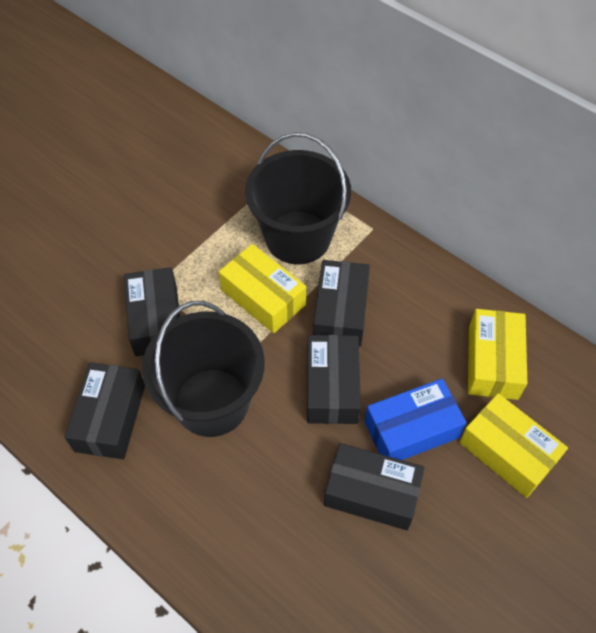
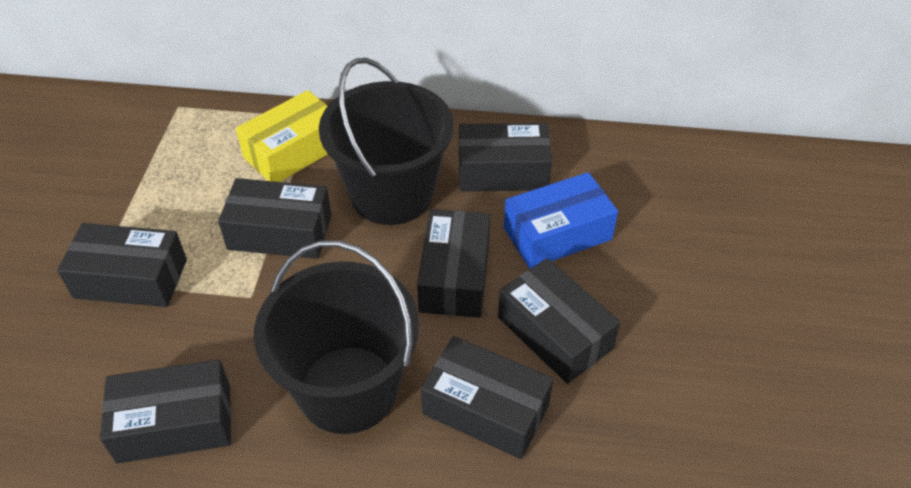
black box: 5 -> 7
yellow box: 3 -> 1

